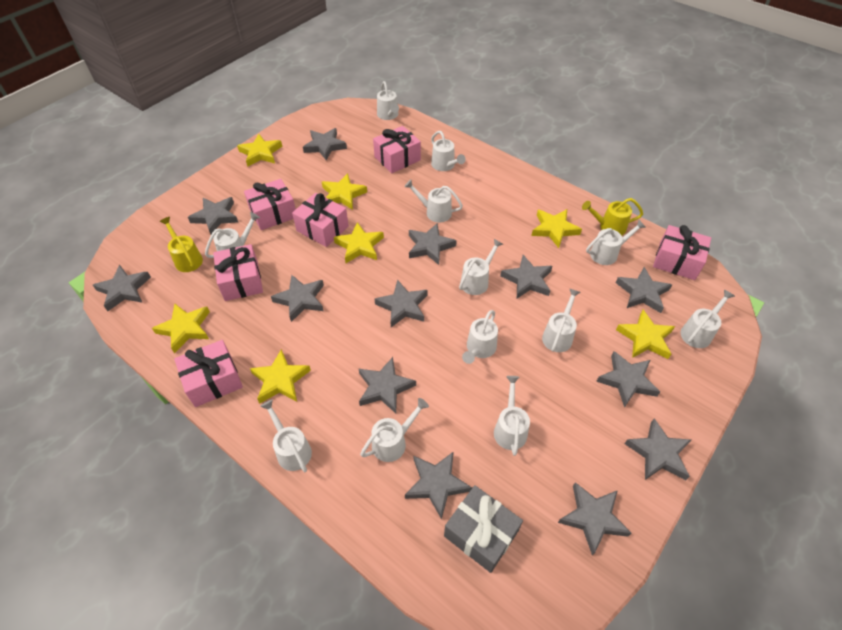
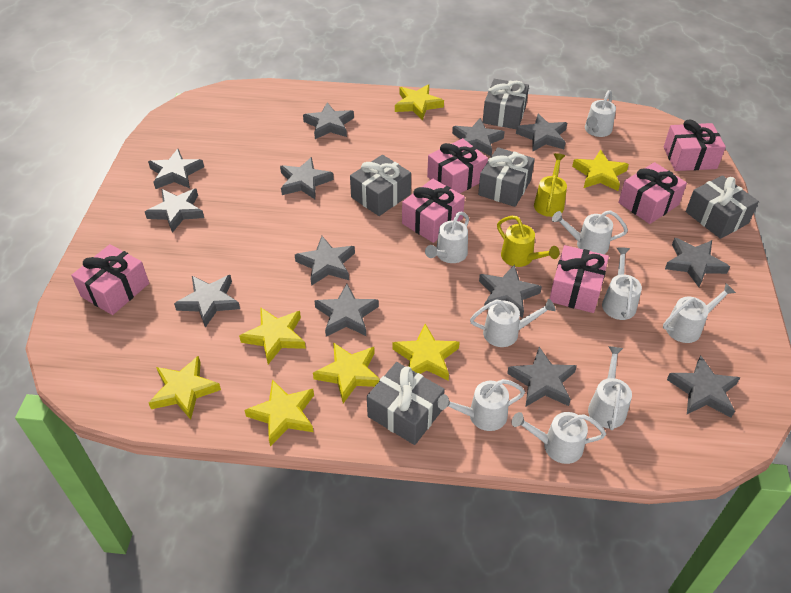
grey gift: 1 -> 5
white watering can: 12 -> 9

